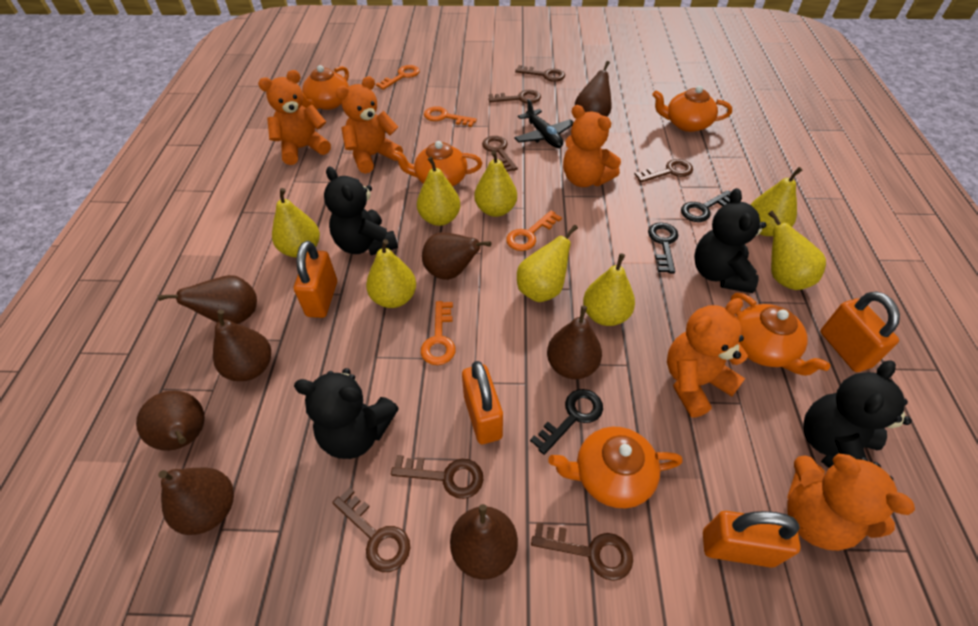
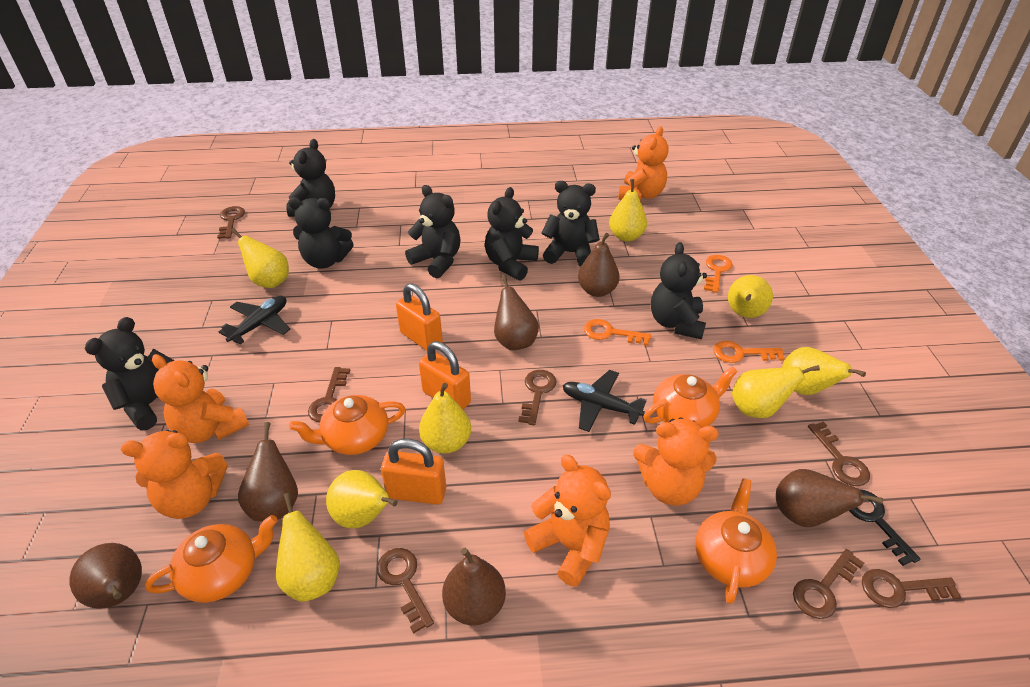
black key: 3 -> 1
black plane: 1 -> 2
black teddy bear: 4 -> 7
brown pear: 8 -> 6
orange key: 4 -> 3
orange padlock: 4 -> 3
orange teapot: 5 -> 4

